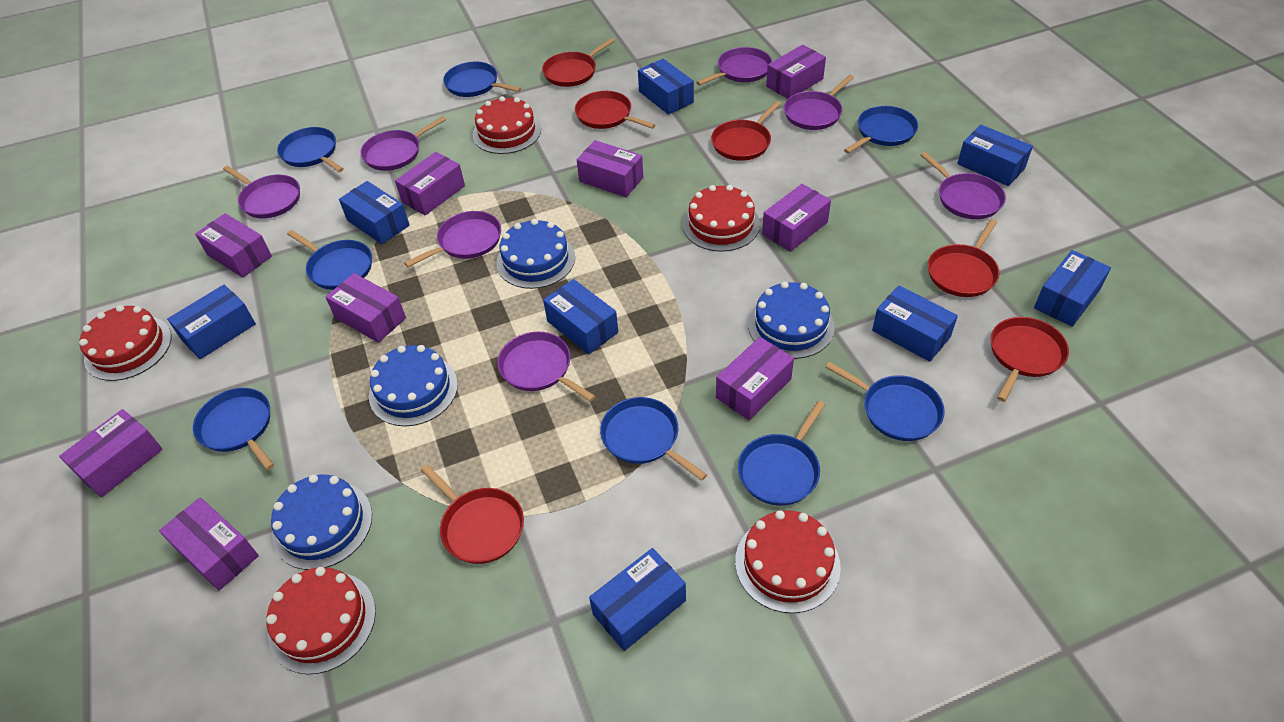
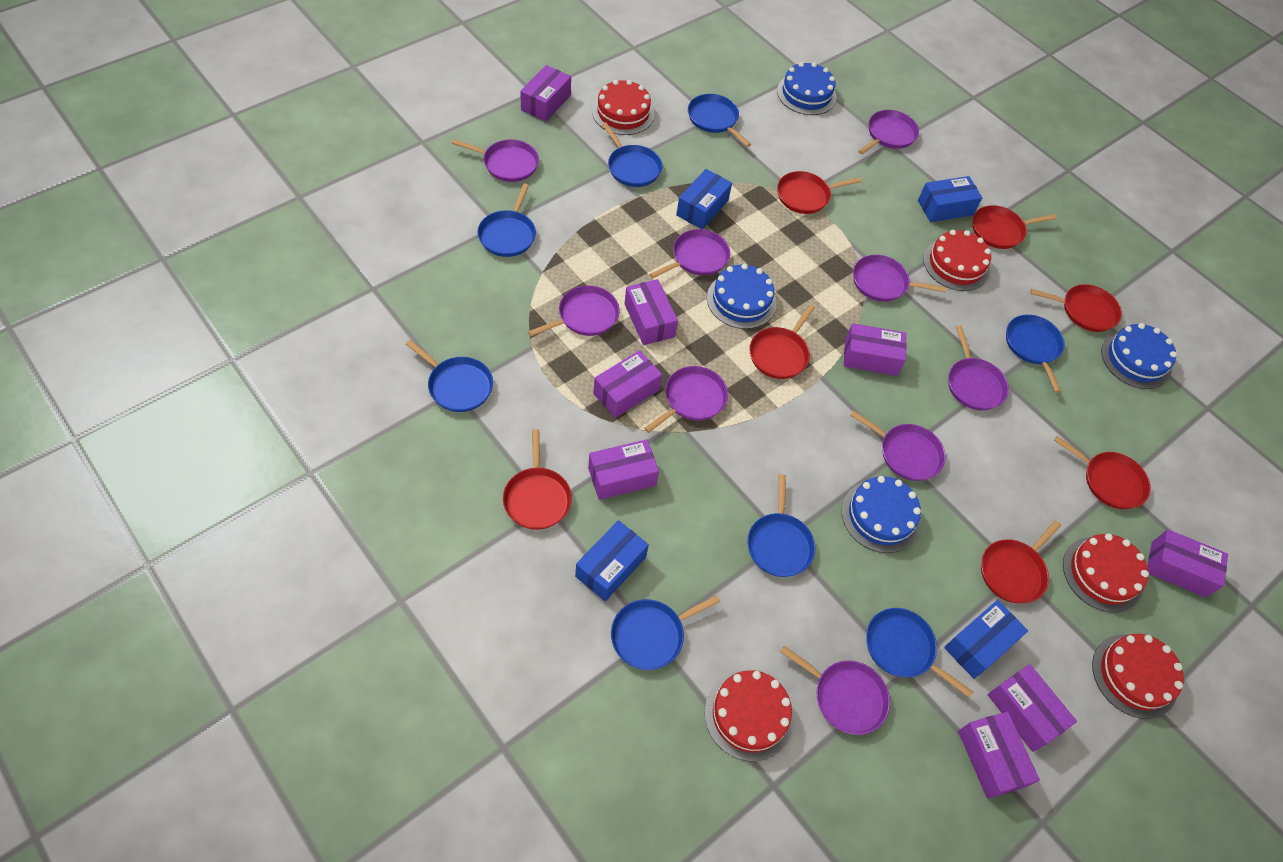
blue box: 8 -> 4
purple box: 9 -> 8
purple pan: 7 -> 9
red pan: 6 -> 7

